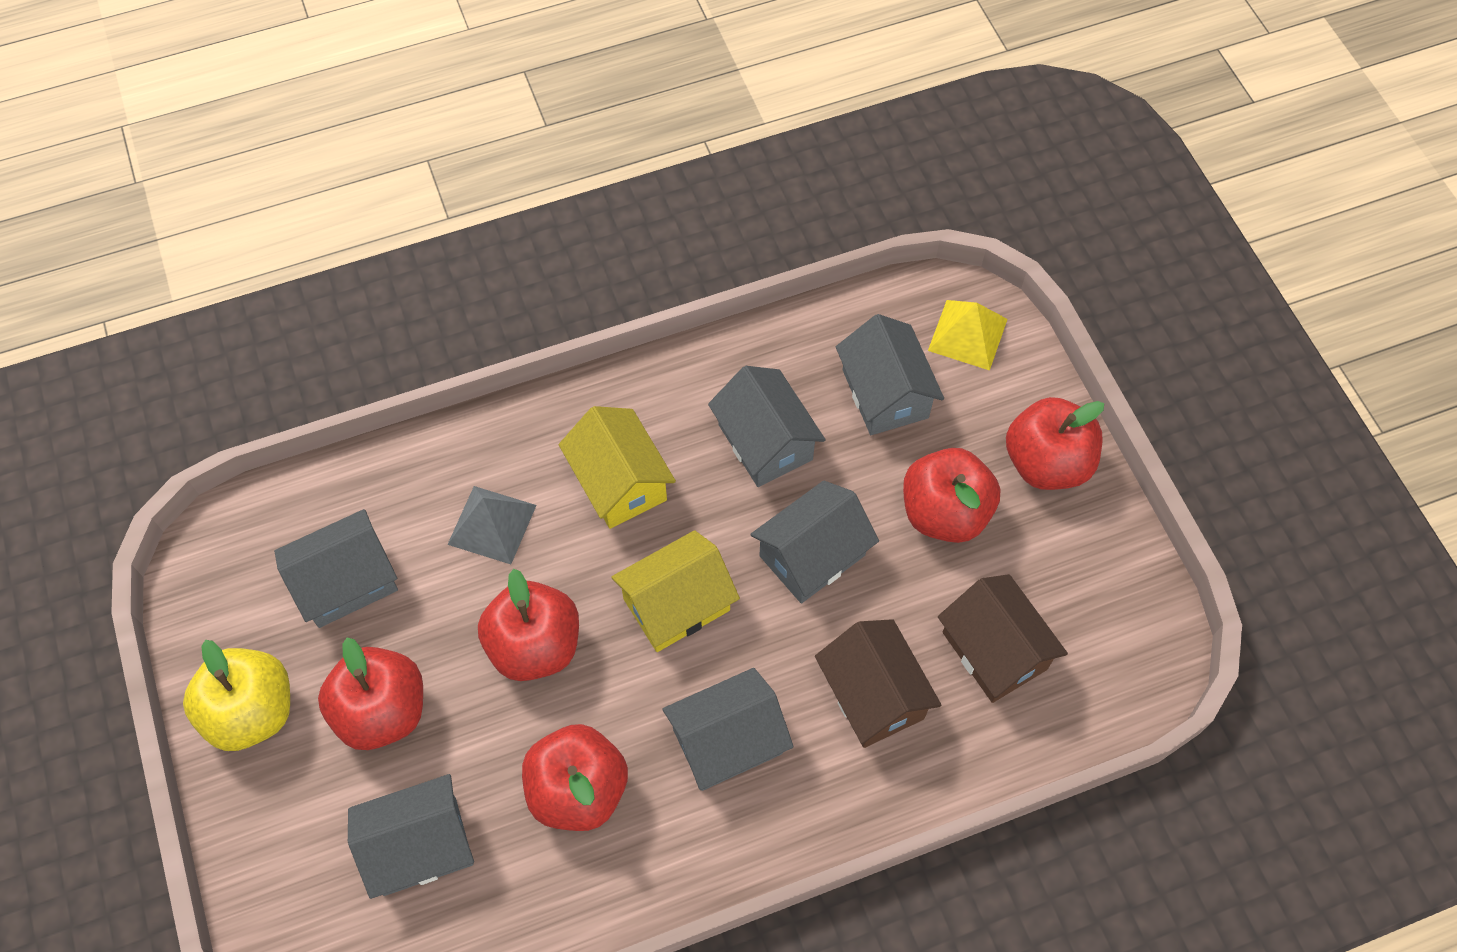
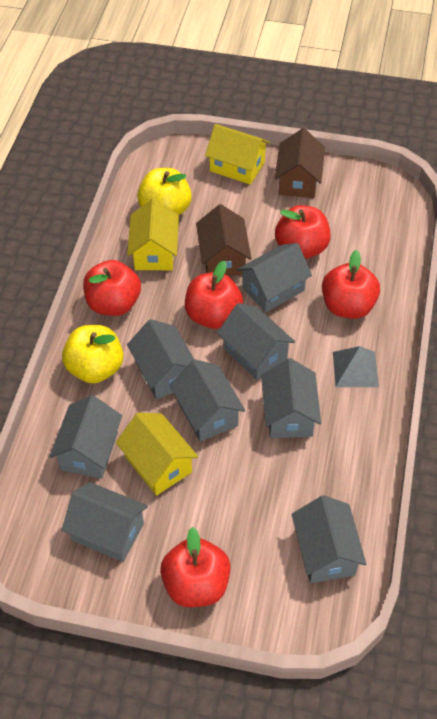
grey house: 6 -> 8
yellow apple: 1 -> 2
yellow house: 2 -> 3
yellow pyramid: 1 -> 0

